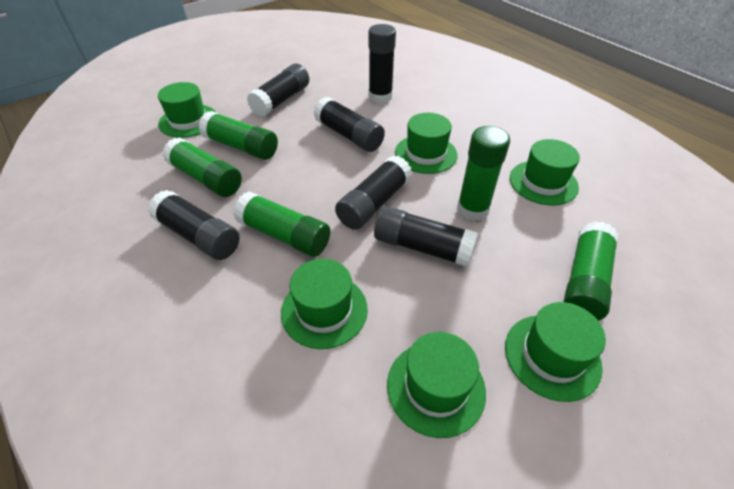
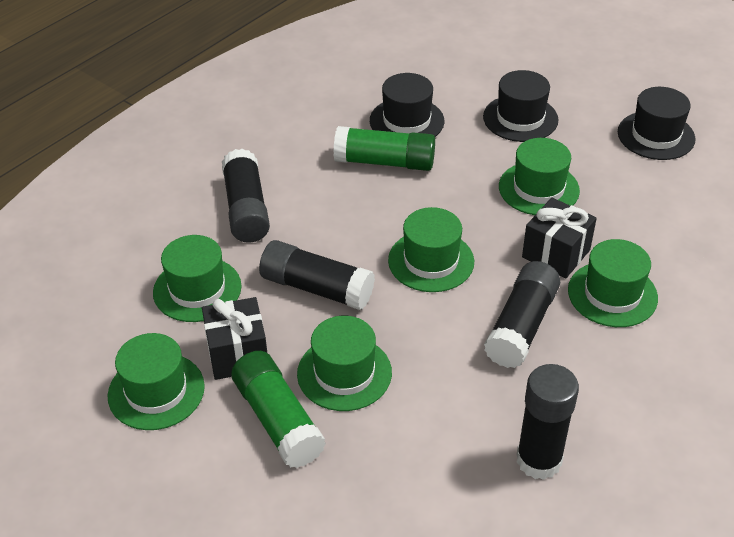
black gift: 0 -> 2
black glue stick: 6 -> 4
black hat: 0 -> 3
green glue stick: 5 -> 2

